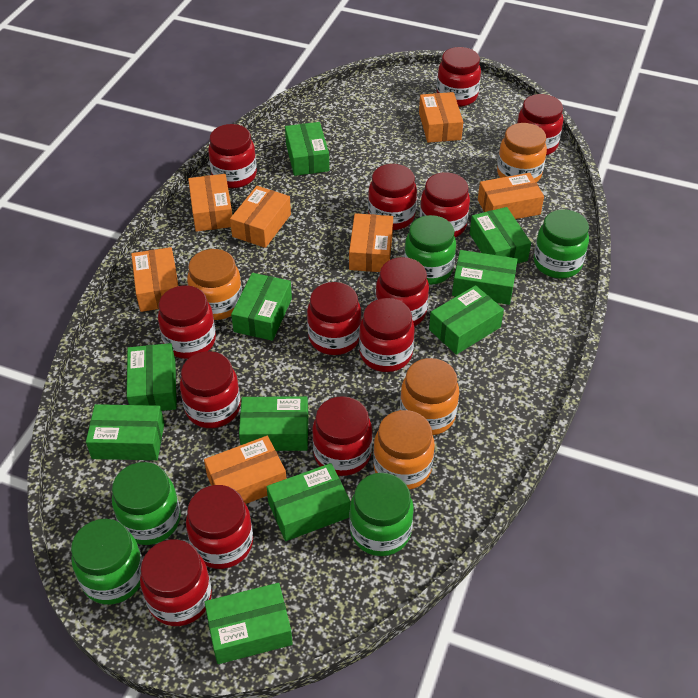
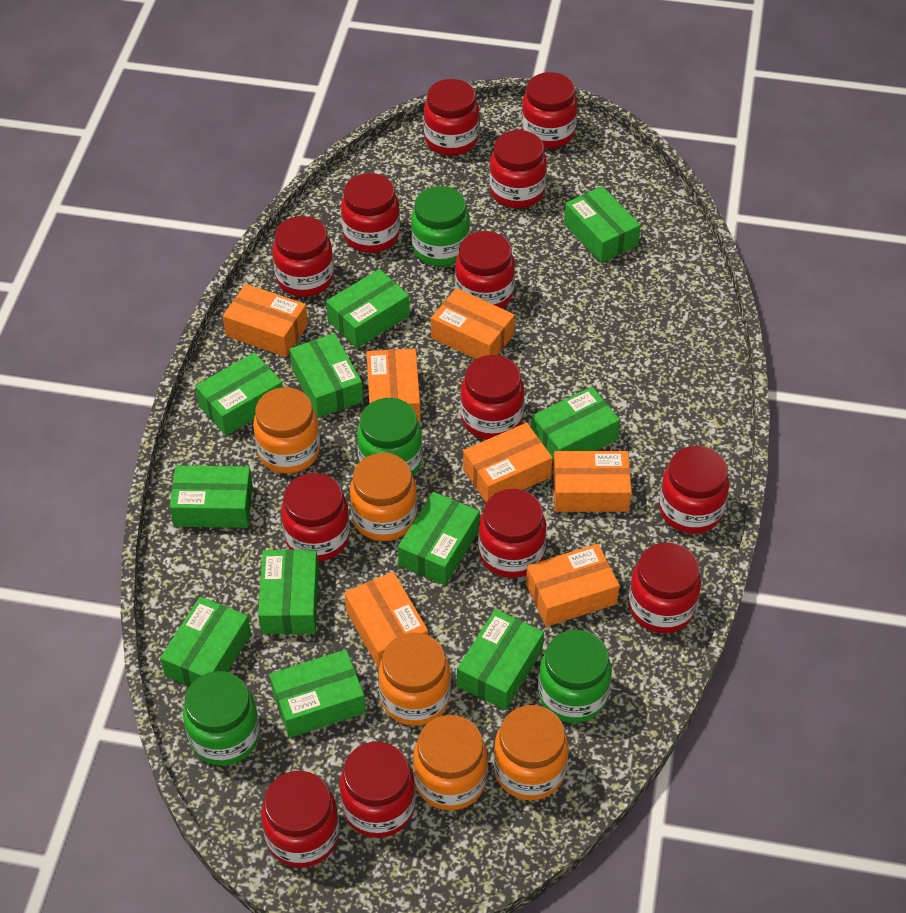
green box: 10 -> 11
green jar: 5 -> 4
orange jar: 4 -> 5

